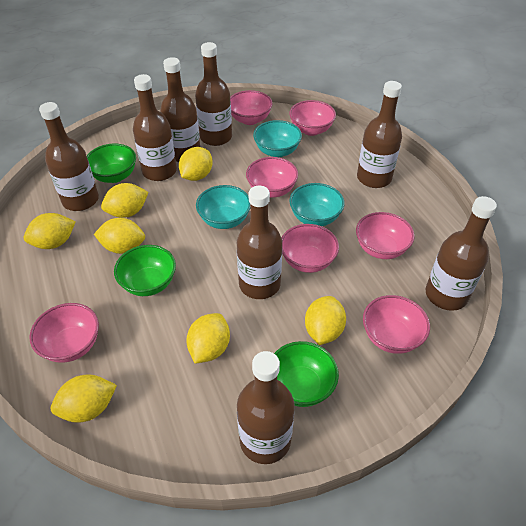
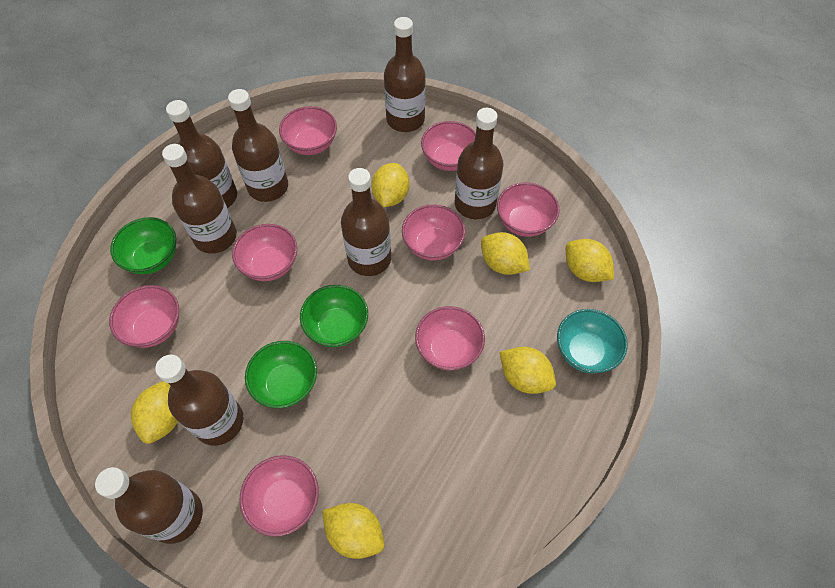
pink bowl: 7 -> 8
turquoise bowl: 3 -> 1
yellow lemon: 7 -> 6

